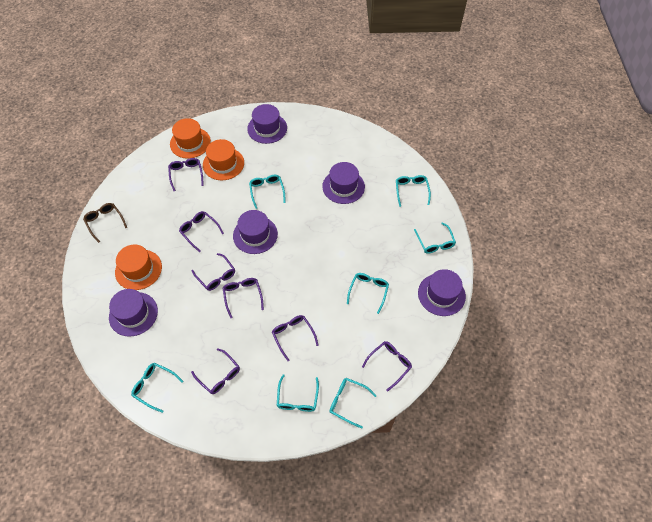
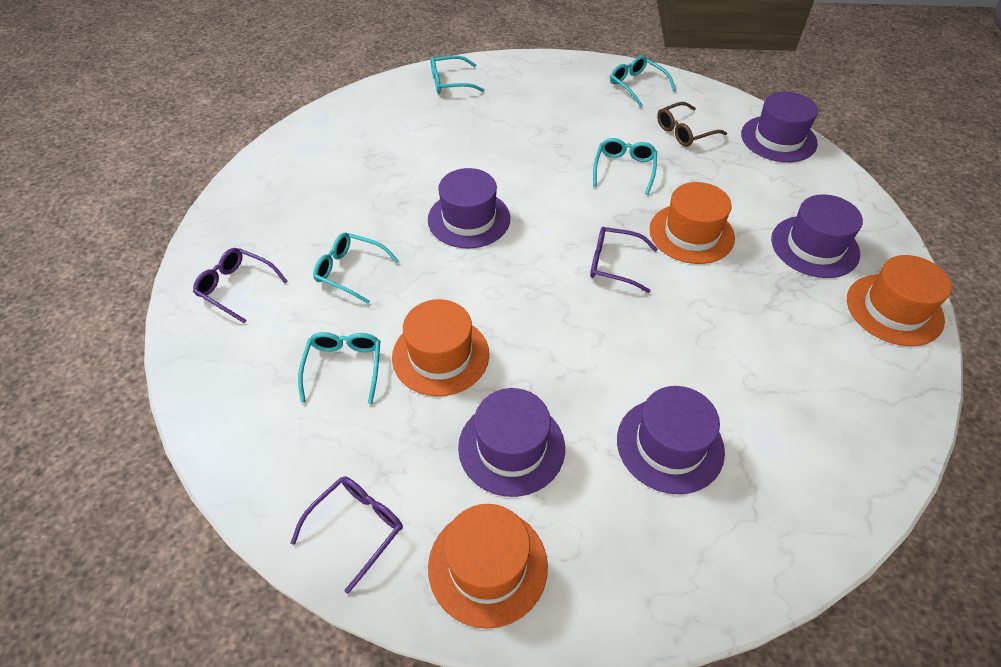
orange hat: 3 -> 4
purple glasses: 7 -> 3
turquoise glasses: 7 -> 5

